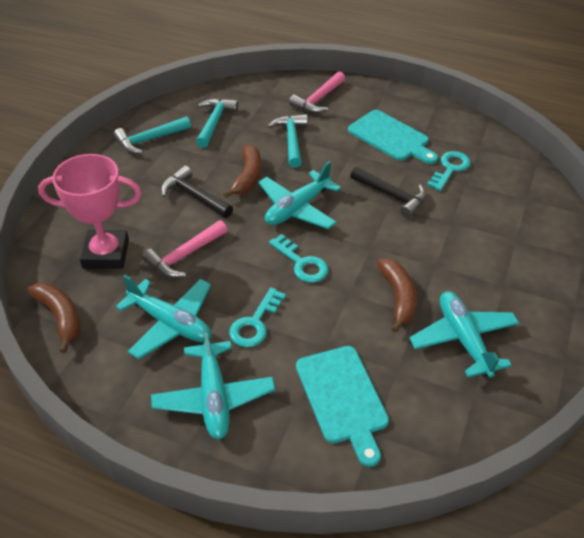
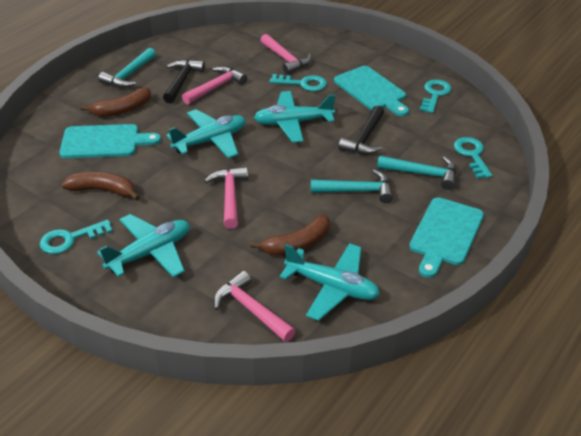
pink hammer: 2 -> 4
pink trophy: 1 -> 0
turquoise cutting board: 2 -> 3
turquoise key: 3 -> 4

